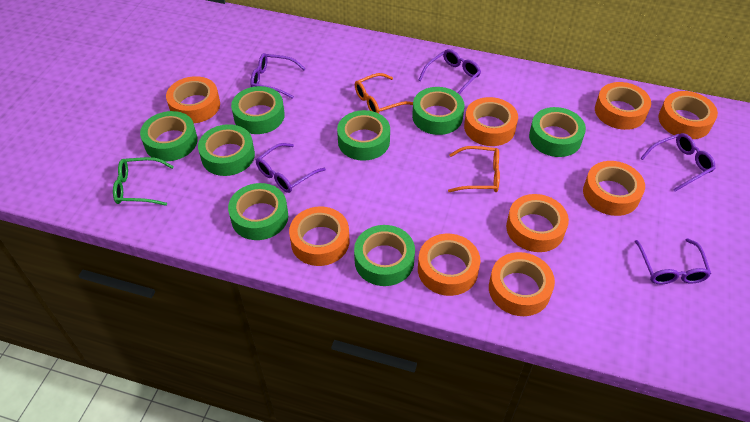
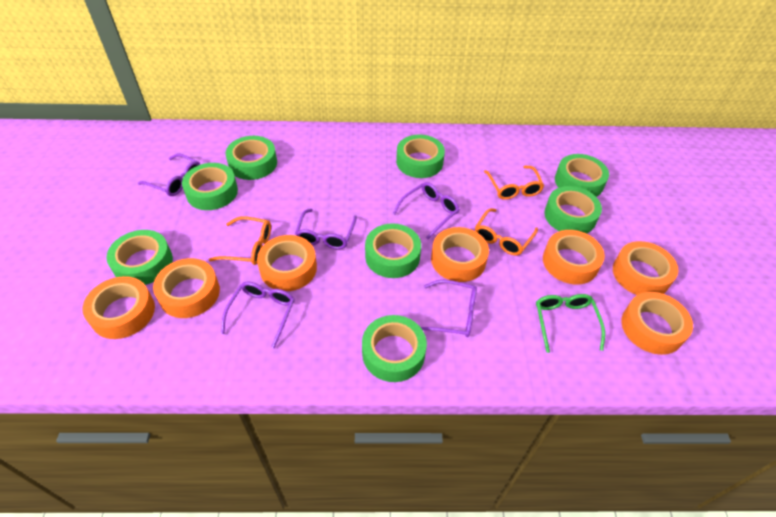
orange glasses: 2 -> 3
orange tape: 9 -> 7

